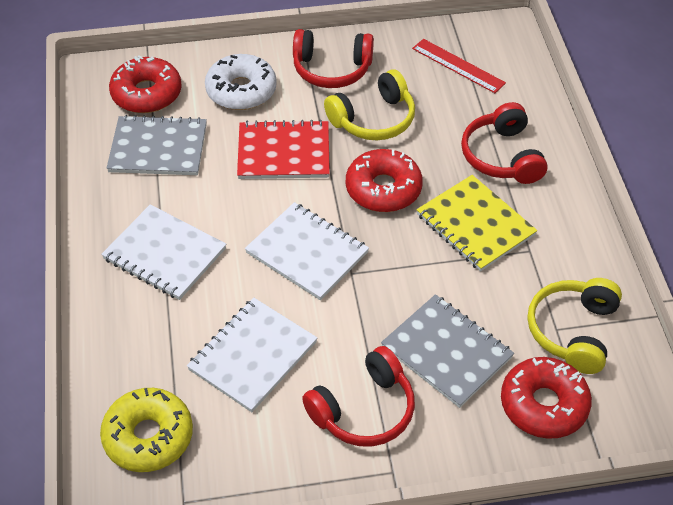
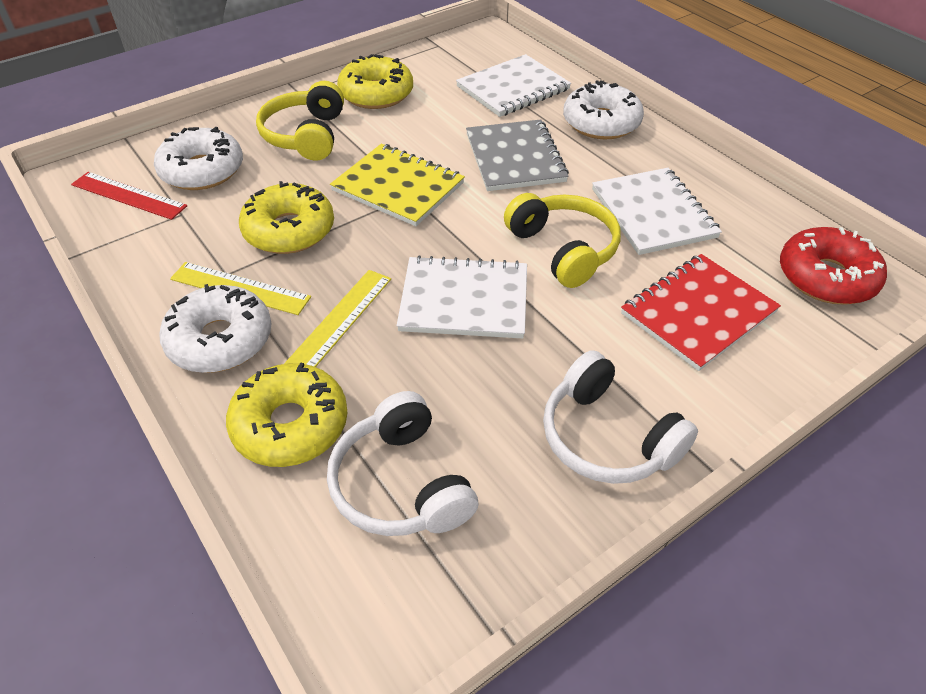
grey notebook: 2 -> 1
red donut: 3 -> 1
red headphones: 3 -> 0
white donut: 1 -> 3
white headphones: 0 -> 2
yellow donut: 1 -> 3
yellow ruler: 0 -> 2

